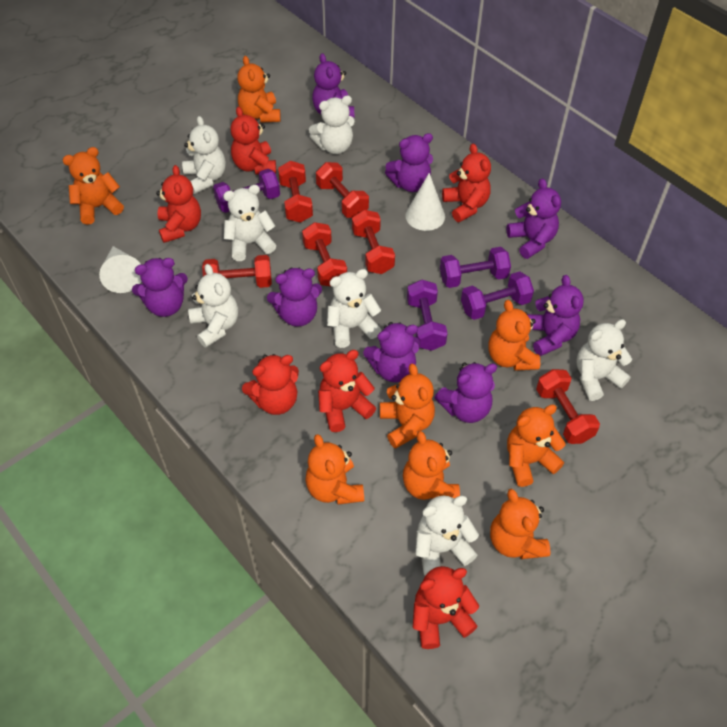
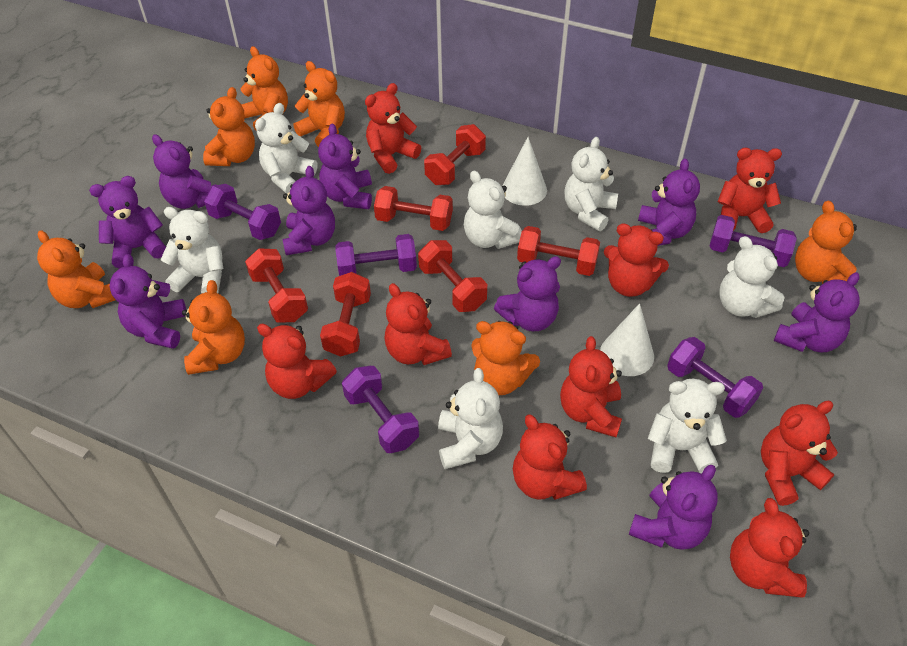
orange teddy bear: 8 -> 7
purple dumbbell: 4 -> 5
purple teddy bear: 8 -> 9
red teddy bear: 6 -> 9

